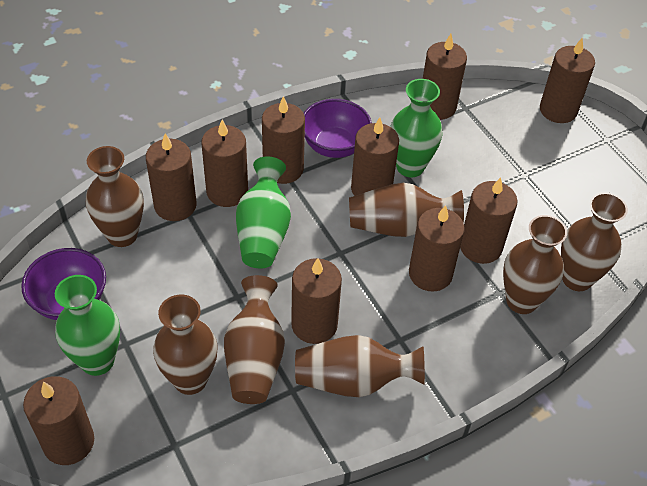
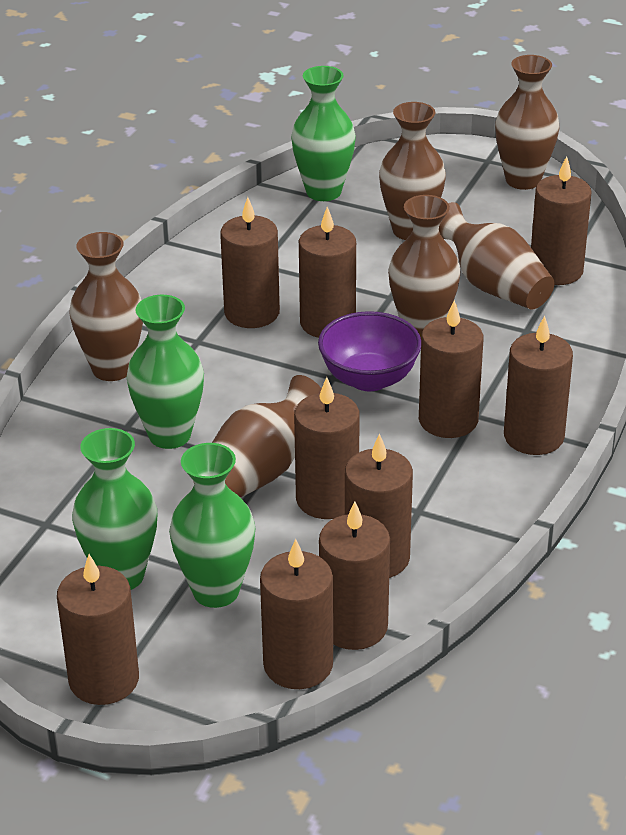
brown vase: 7 -> 6
green vase: 3 -> 4
purple bowl: 2 -> 1

